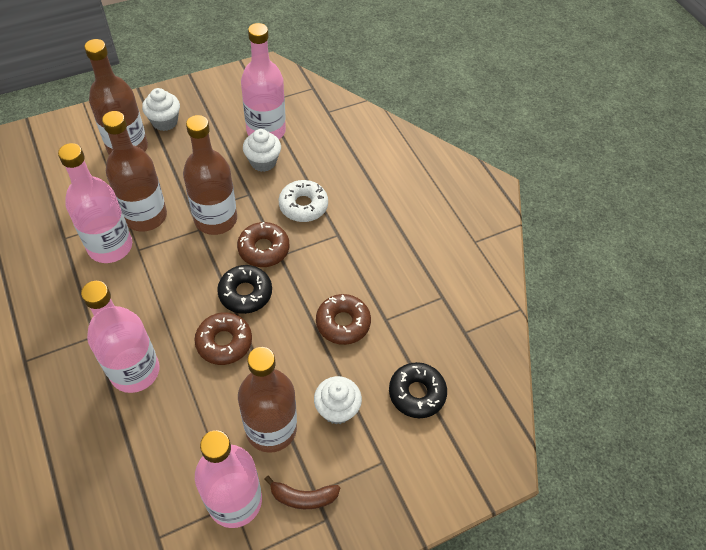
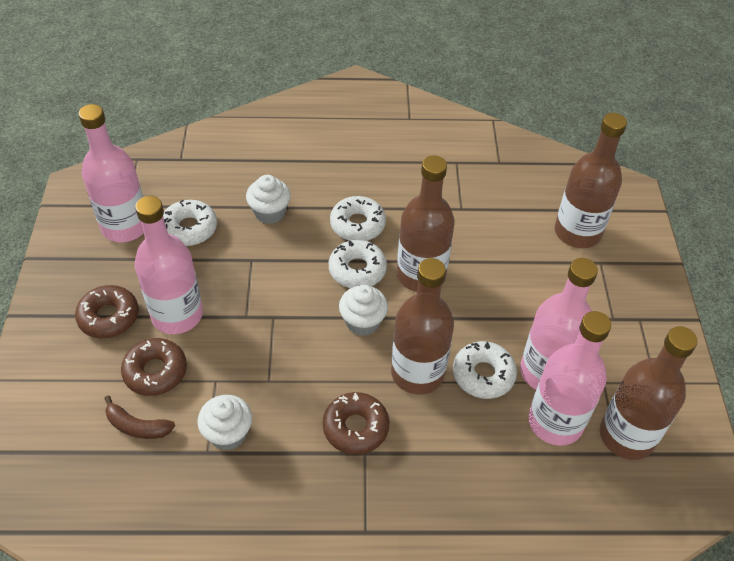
black donut: 2 -> 0
white donut: 1 -> 4

